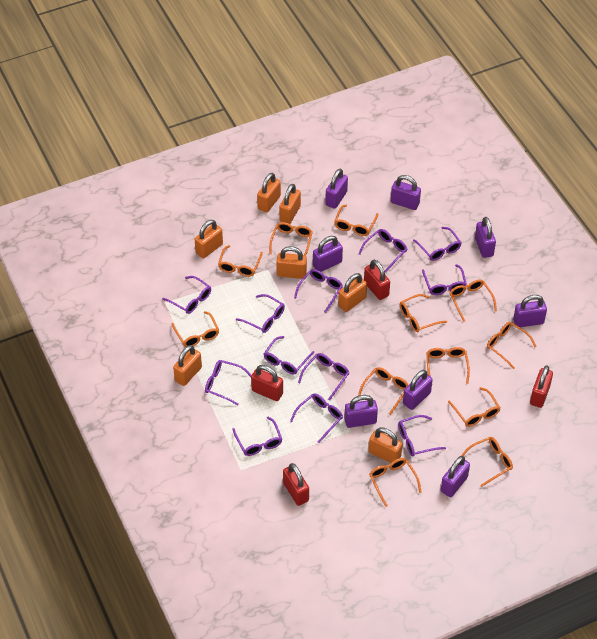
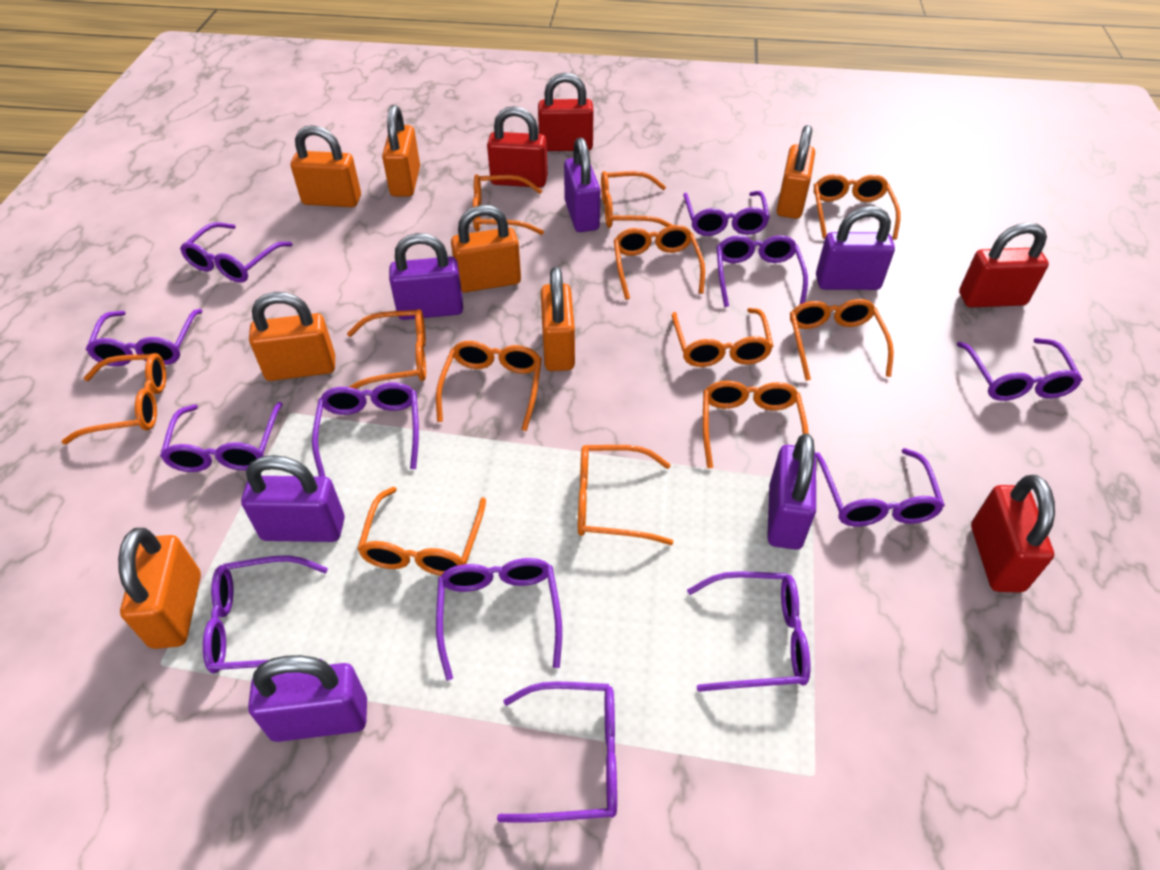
purple padlock: 8 -> 6

